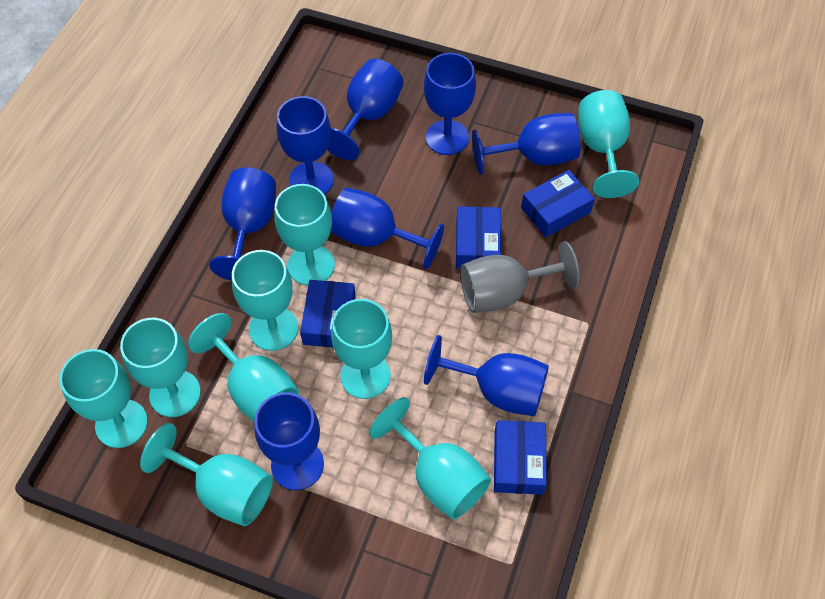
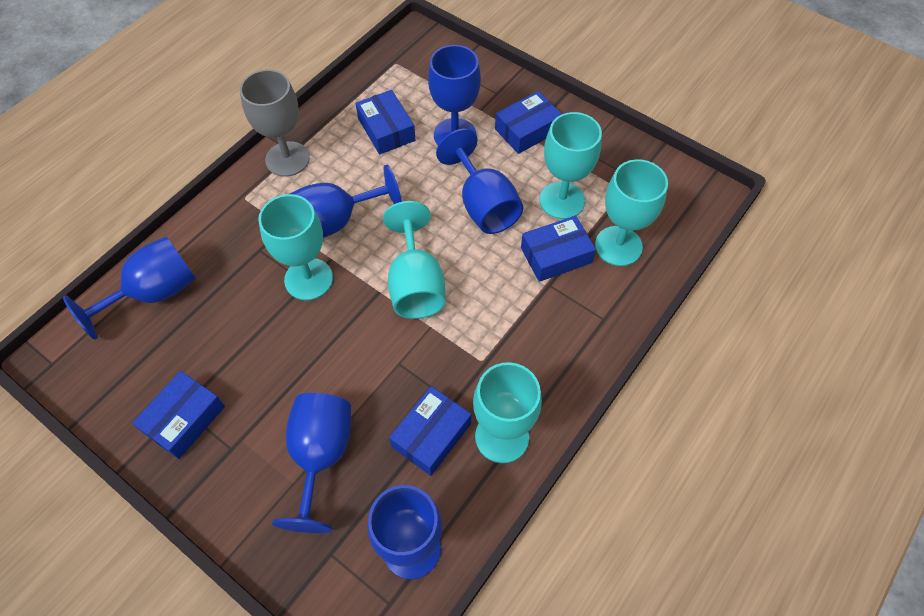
blue box: 4 -> 5
blue goblet: 8 -> 6
turquoise goblet: 9 -> 5

